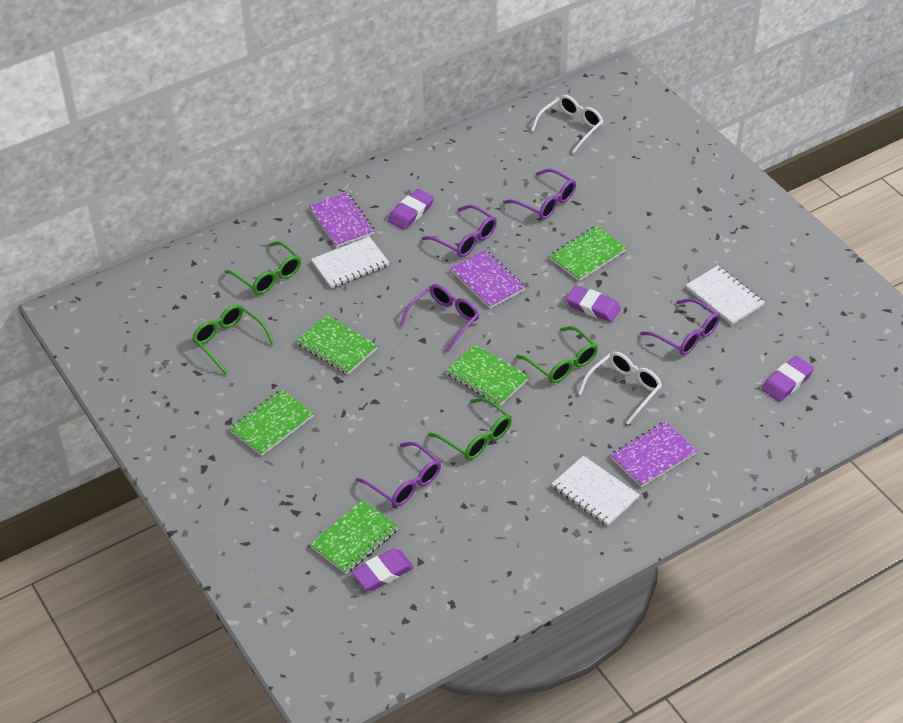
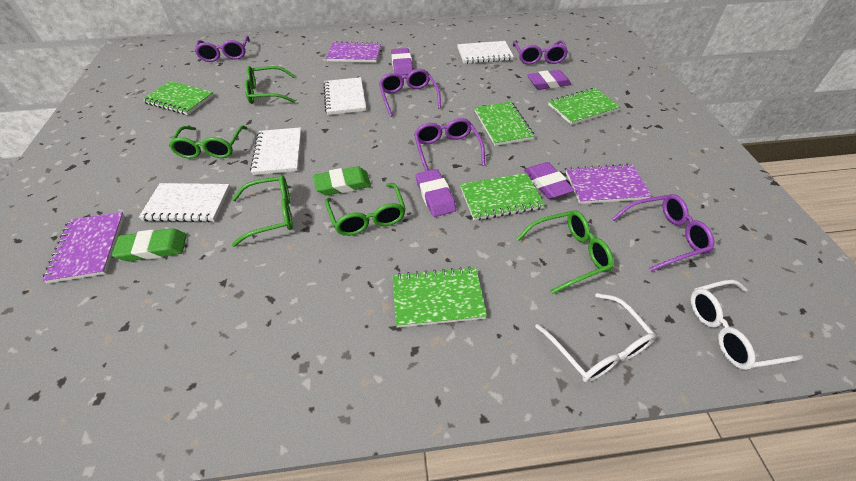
green eraser: 0 -> 2
green glasses: 4 -> 5
white notebook: 3 -> 4

